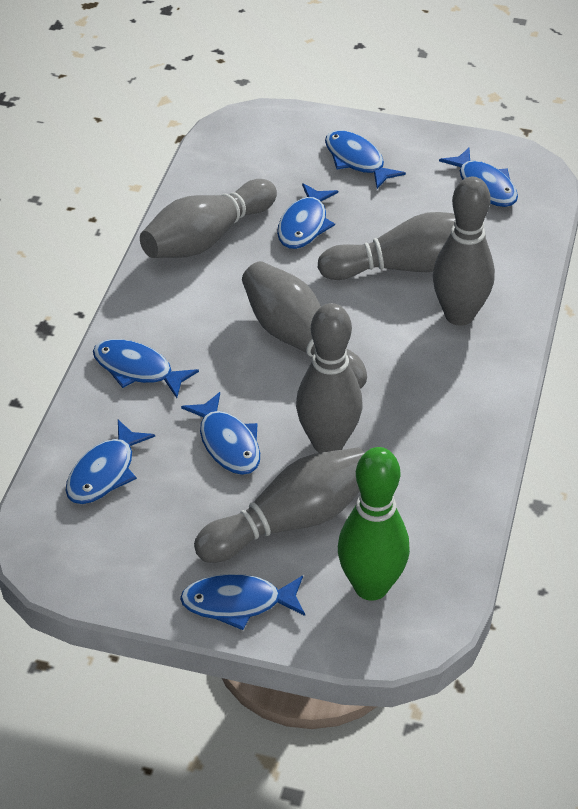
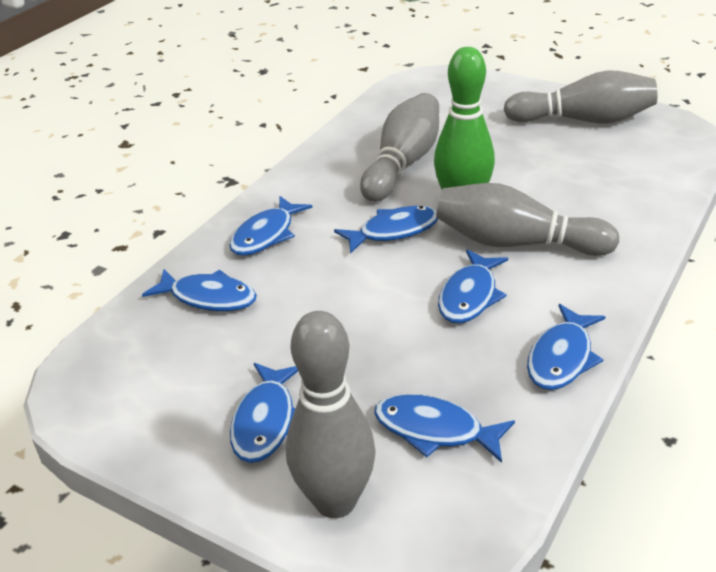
grey bowling pin: 6 -> 4

